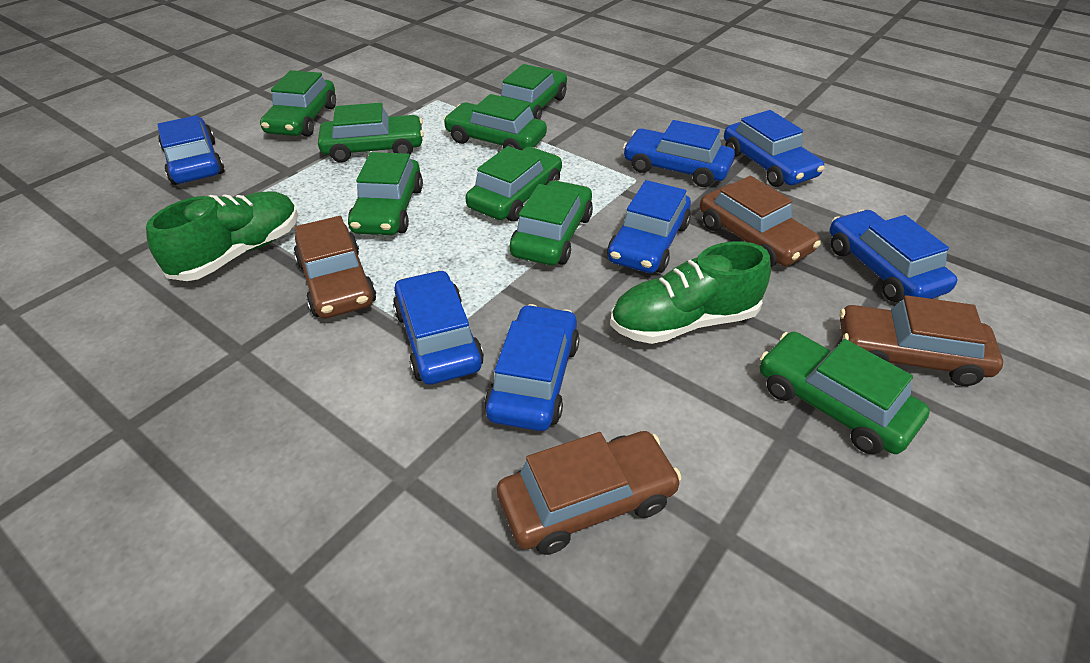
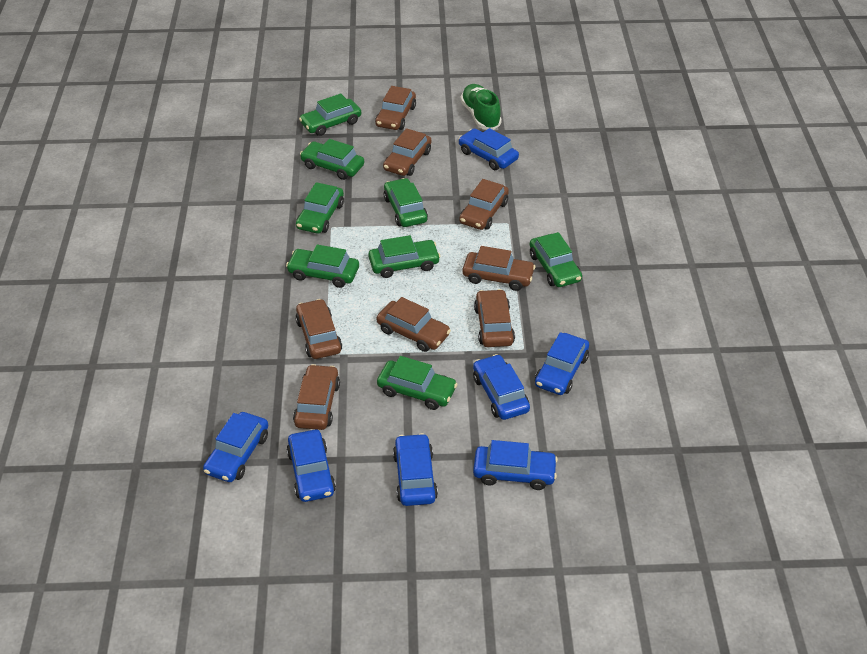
brown car: 4 -> 8
green shoe: 2 -> 1

